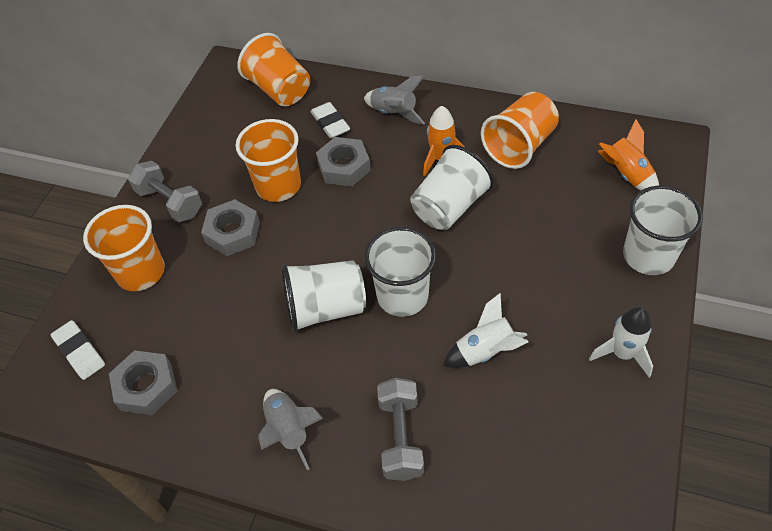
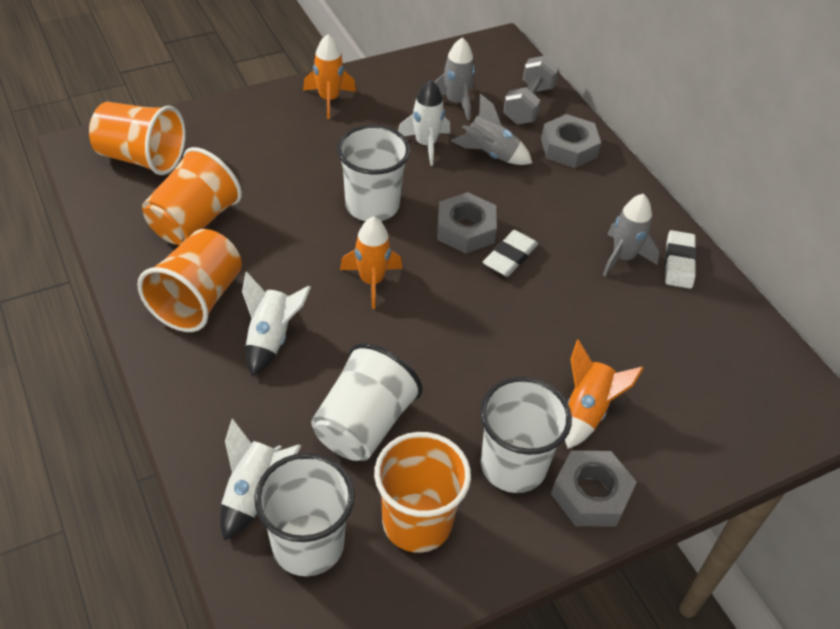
grey dumbbell: 2 -> 1
grey rocket: 2 -> 3
orange rocket: 2 -> 3
white rocket: 2 -> 3

